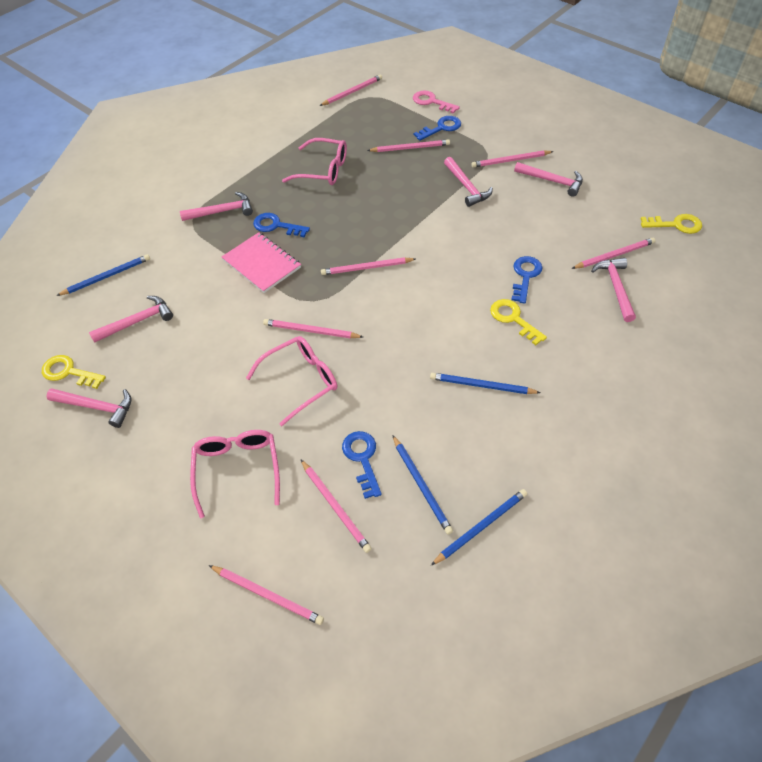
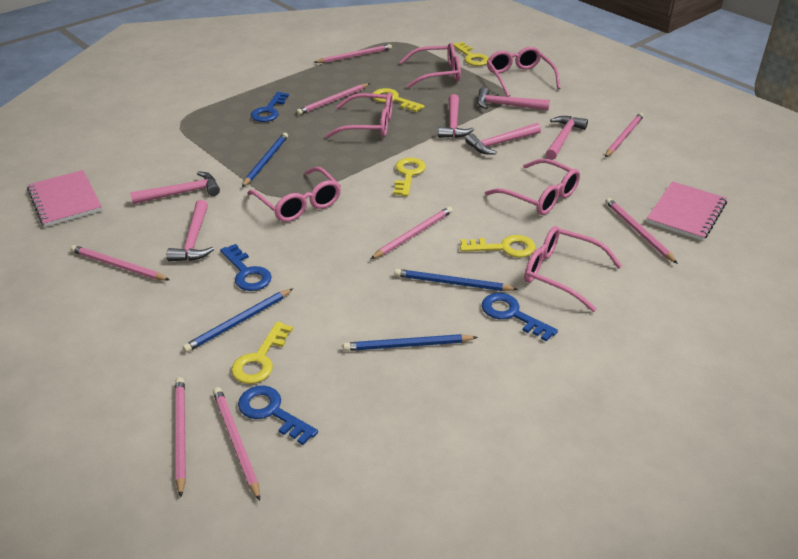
pink glasses: 3 -> 6
pink key: 1 -> 0
pink notebook: 1 -> 2
yellow key: 3 -> 5

